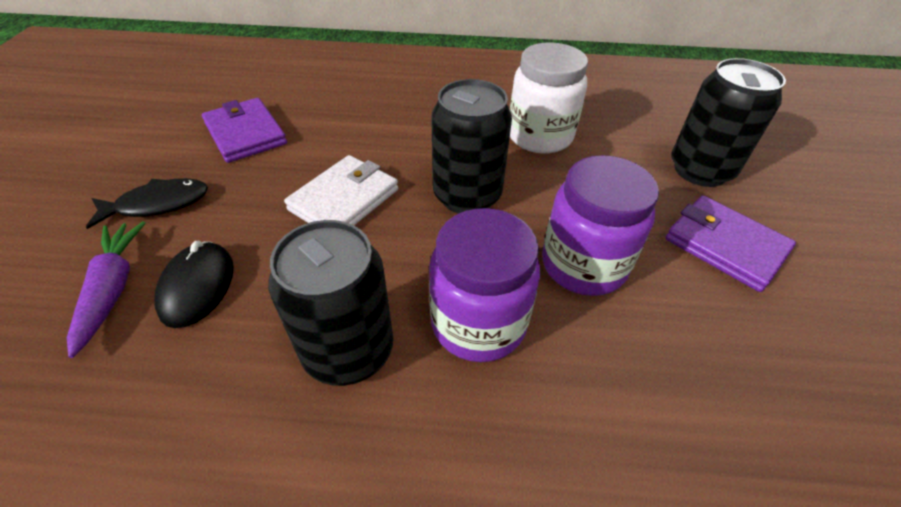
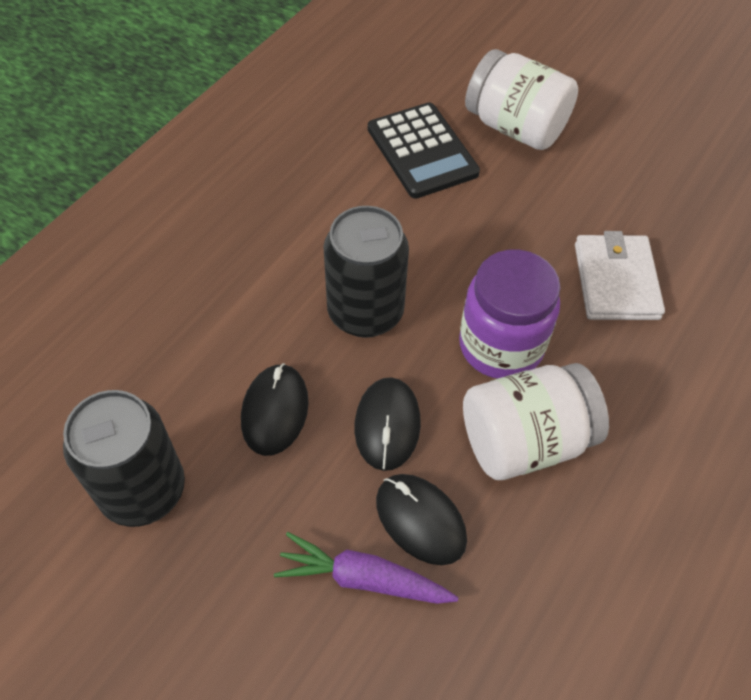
black calculator: 0 -> 1
black can: 3 -> 2
black fish: 1 -> 0
black mouse: 1 -> 3
purple jar: 2 -> 1
purple wallet: 2 -> 0
white jar: 1 -> 2

